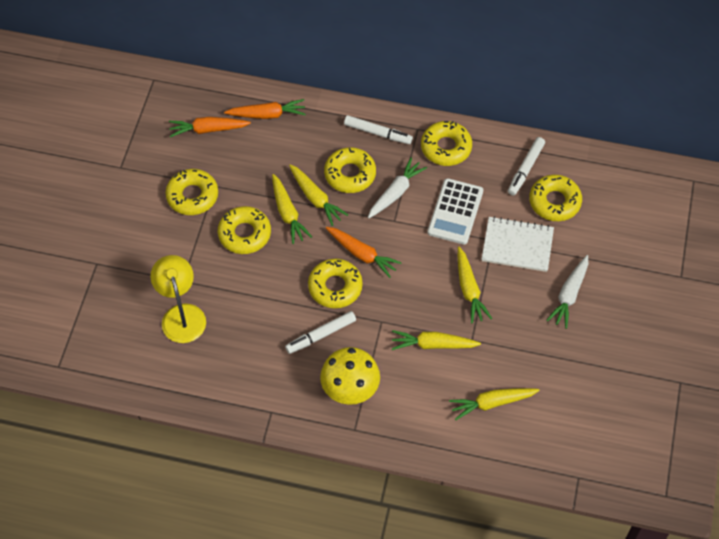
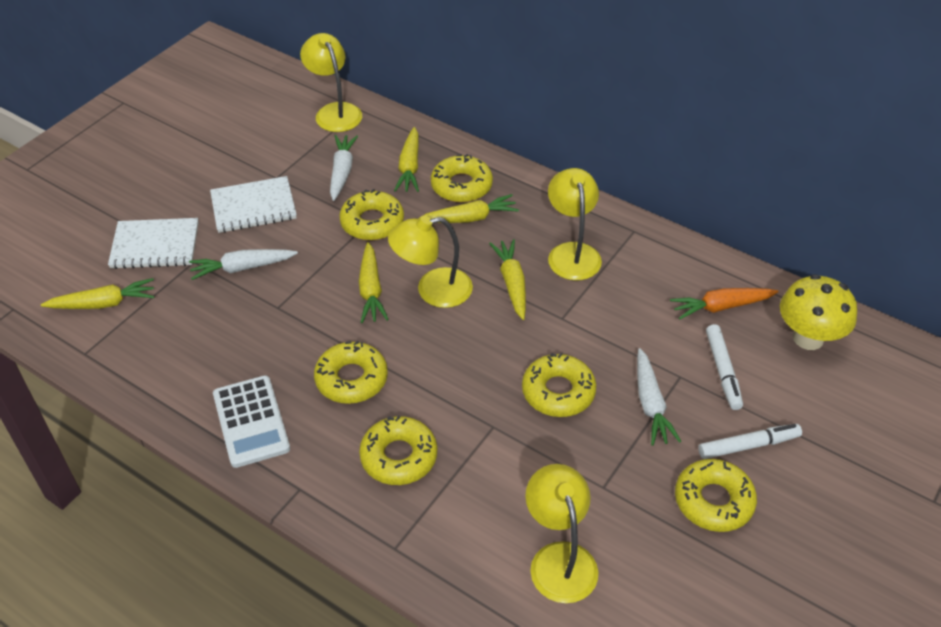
orange carrot: 3 -> 1
white carrot: 2 -> 3
white marker: 3 -> 2
white notebook: 1 -> 2
yellow lamp: 1 -> 4

